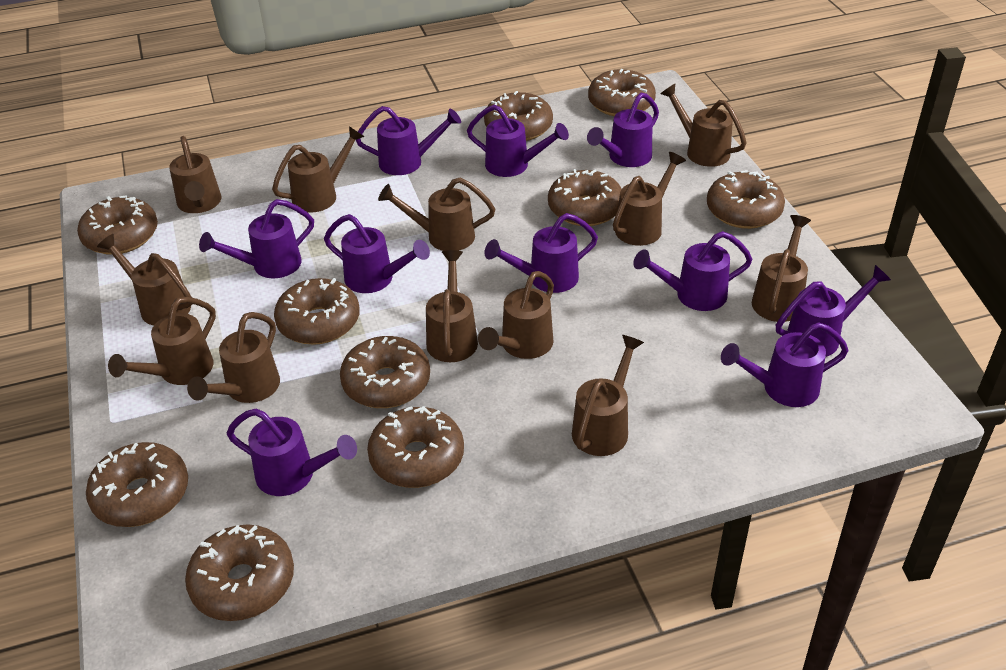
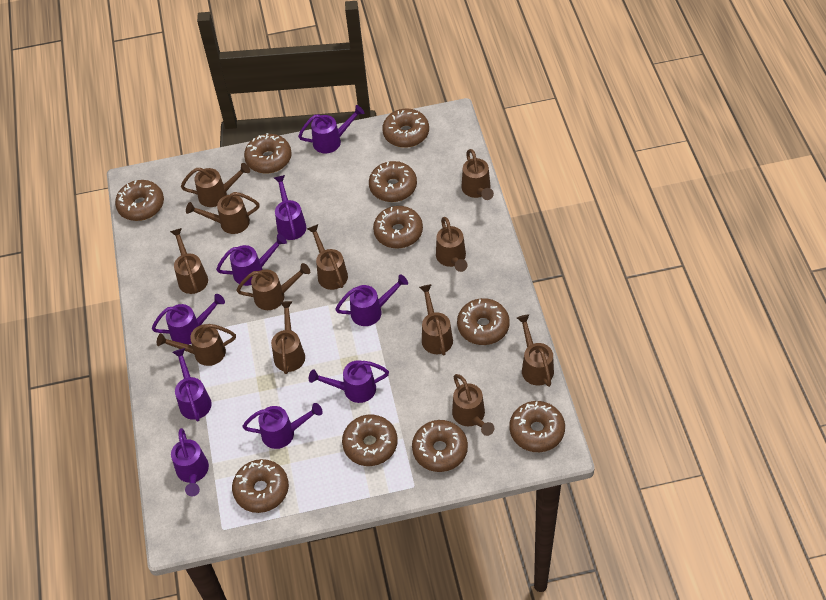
purple watering can: 10 -> 9

